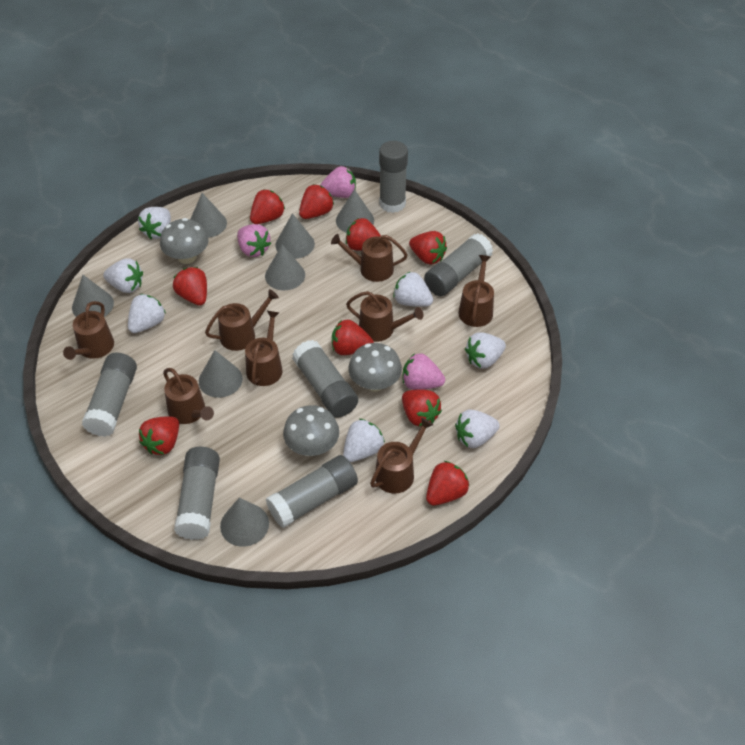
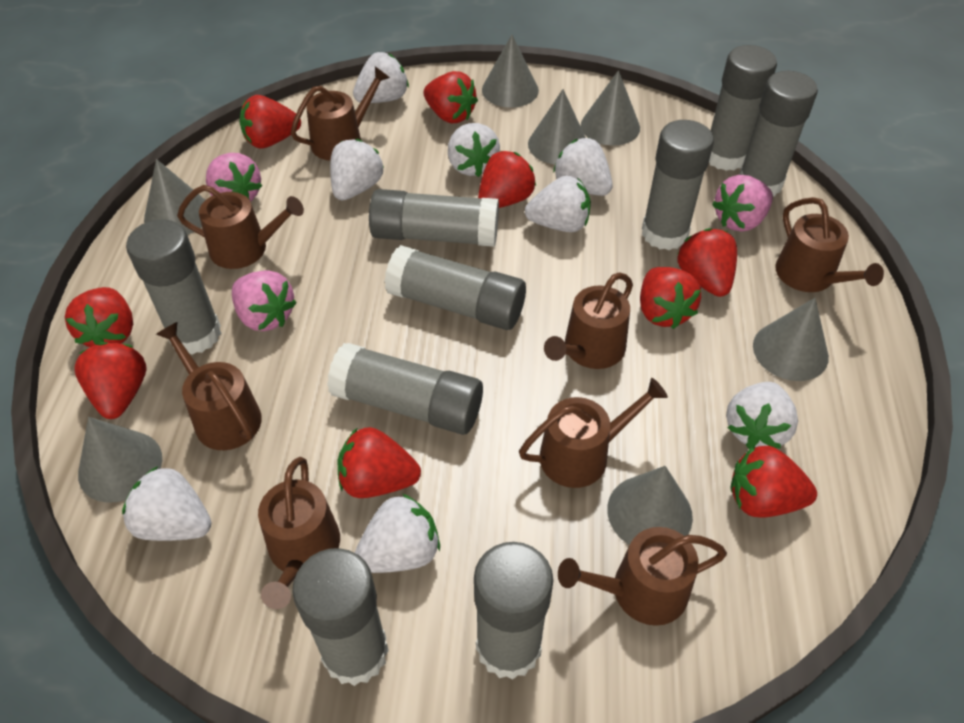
grey glue stick: 6 -> 9
grey mushroom: 3 -> 0
white strawberry: 7 -> 8

